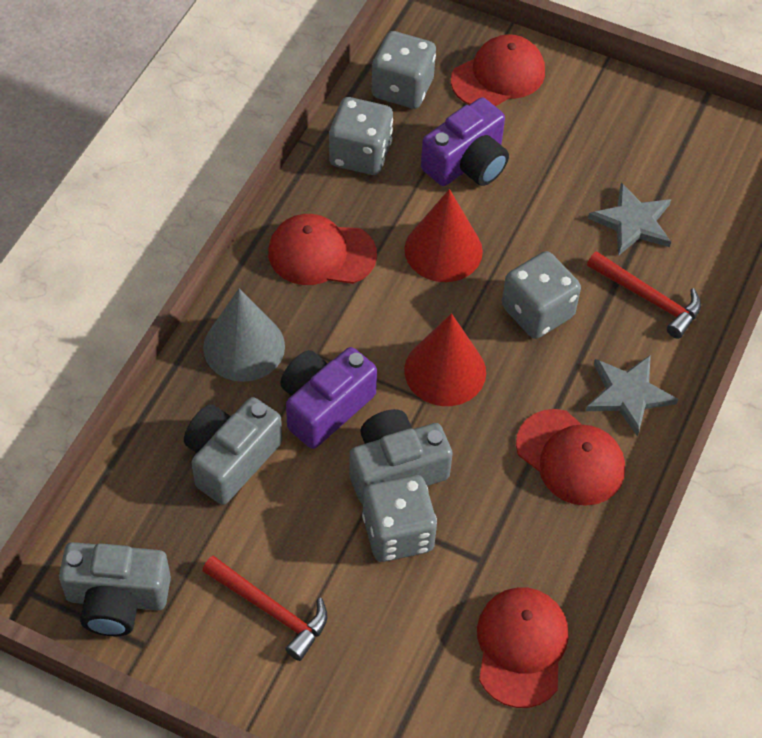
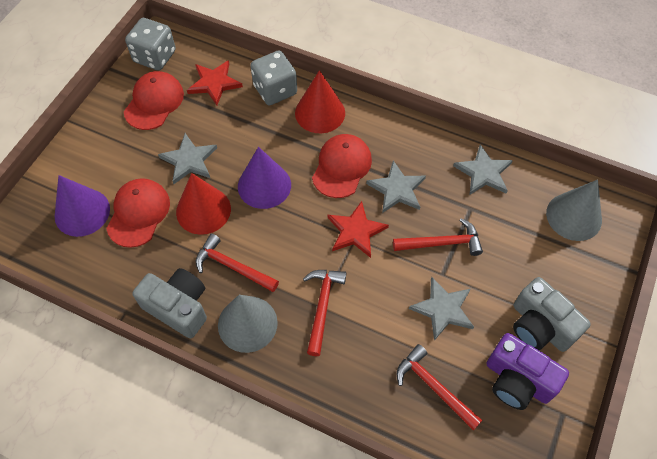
grey camera: 3 -> 2
grey cone: 1 -> 2
grey dice: 4 -> 2
grey star: 2 -> 4
purple camera: 2 -> 1
purple cone: 0 -> 2
red cap: 4 -> 3
red hammer: 2 -> 4
red star: 0 -> 2

